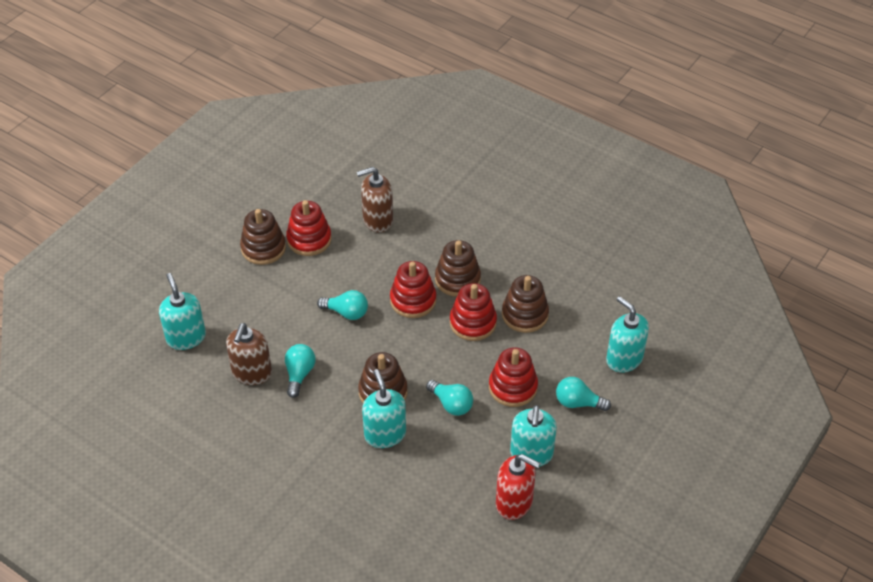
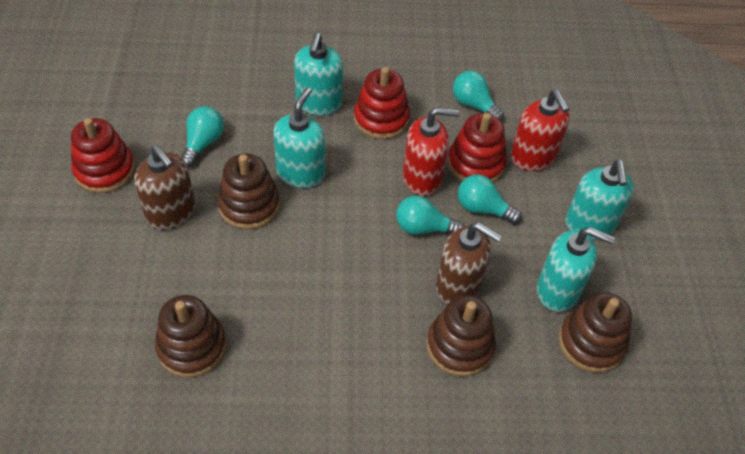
red soap dispenser: 1 -> 2
red stacking toy: 4 -> 3

